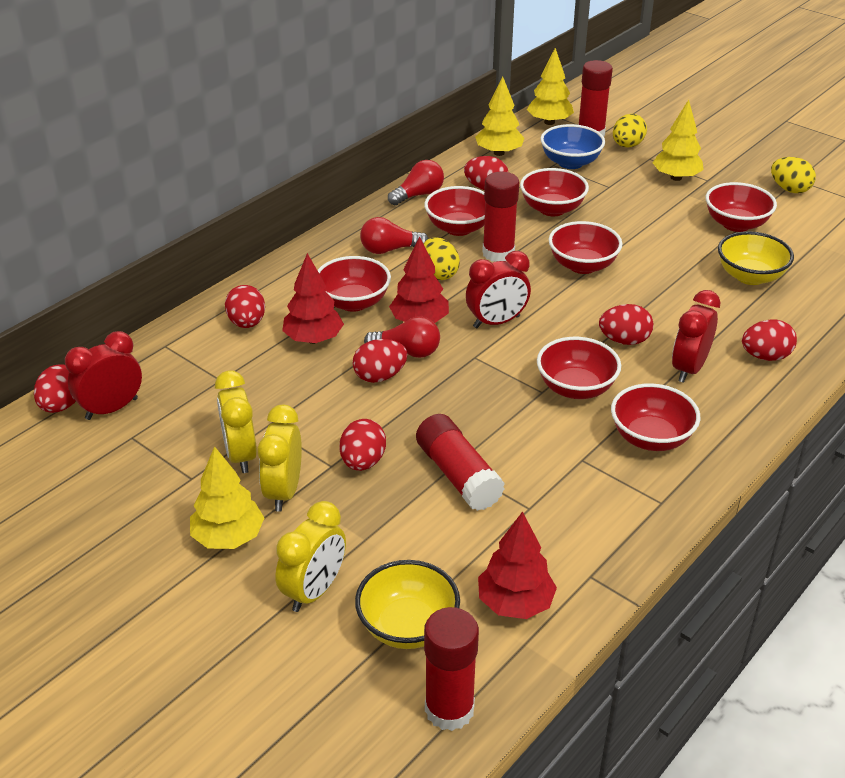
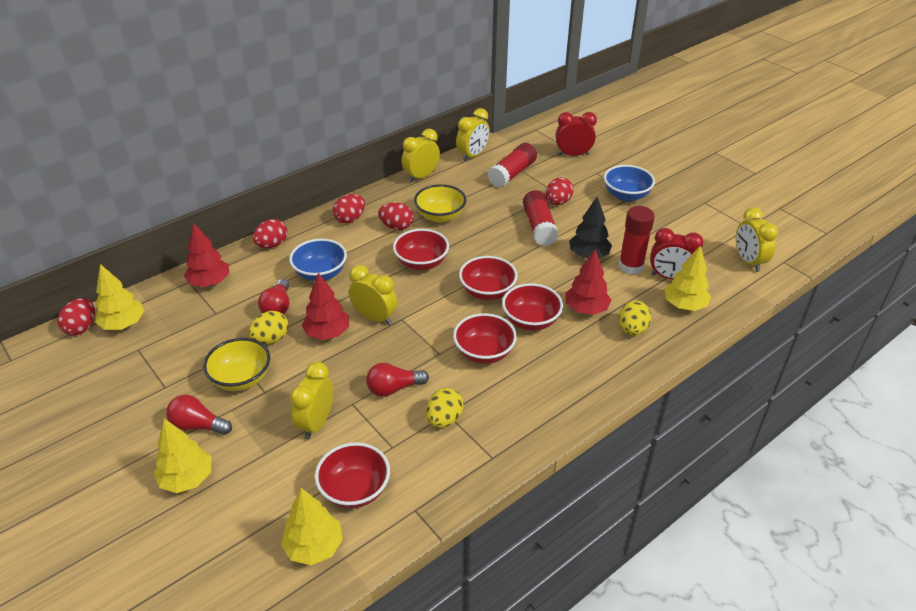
black tree: 0 -> 1
blue bowl: 1 -> 2
red bowl: 7 -> 5
red clock: 3 -> 2
red egg: 7 -> 5
red glue stick: 4 -> 3
yellow clock: 3 -> 5

